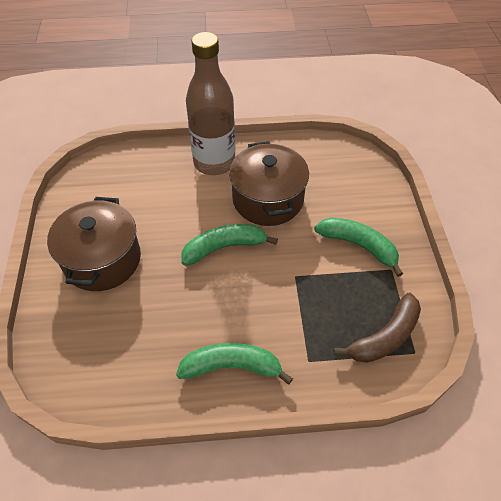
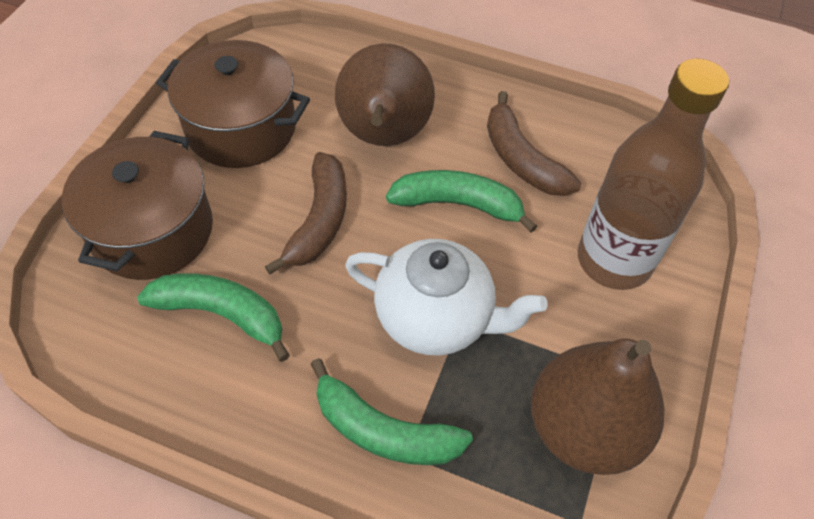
brown banana: 1 -> 2
brown pear: 0 -> 2
white teapot: 0 -> 1

